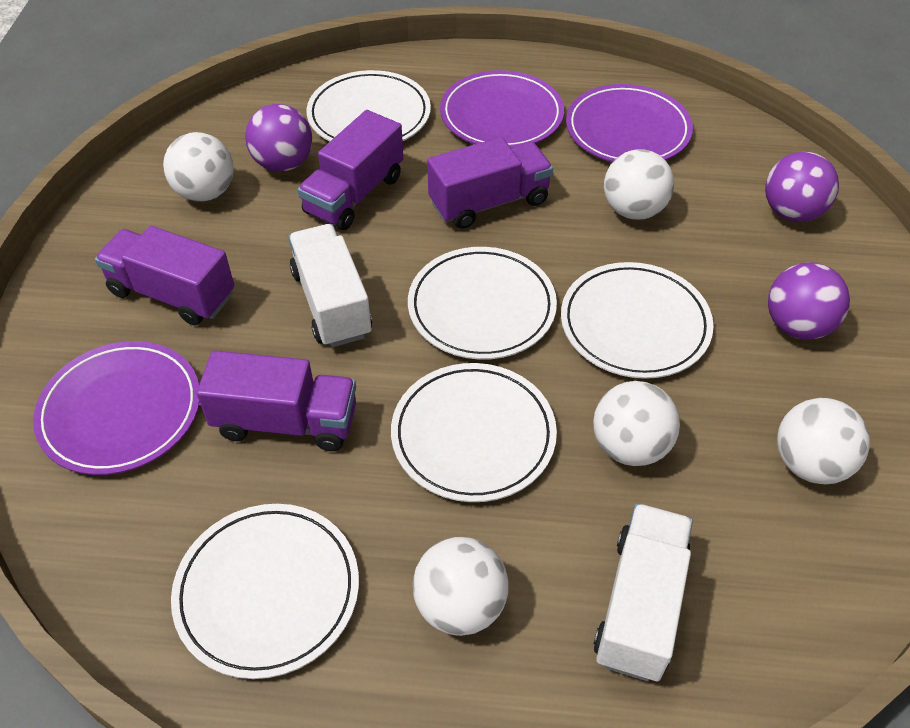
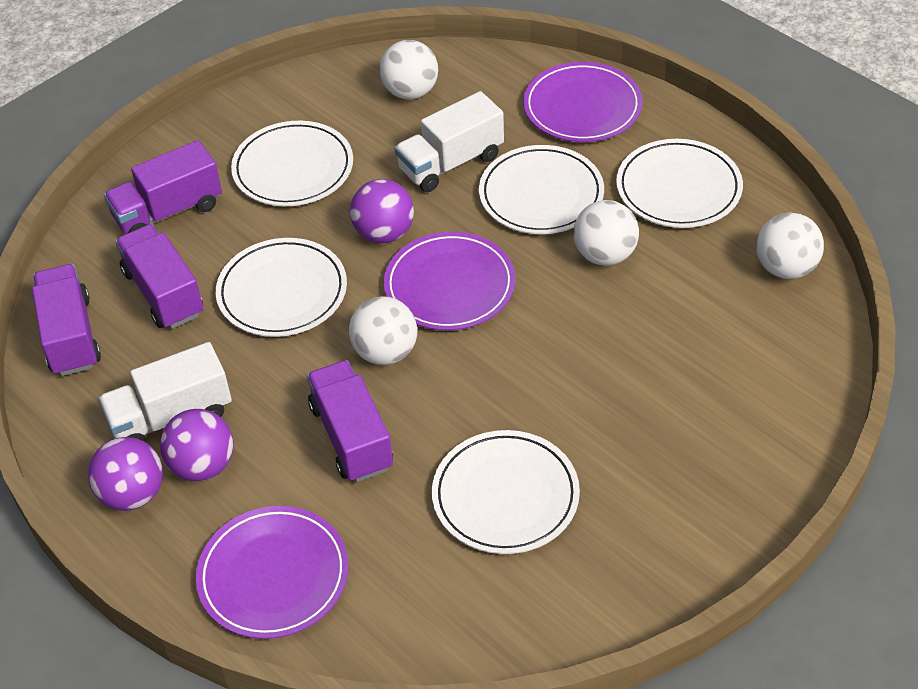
white ball: 5 -> 4

